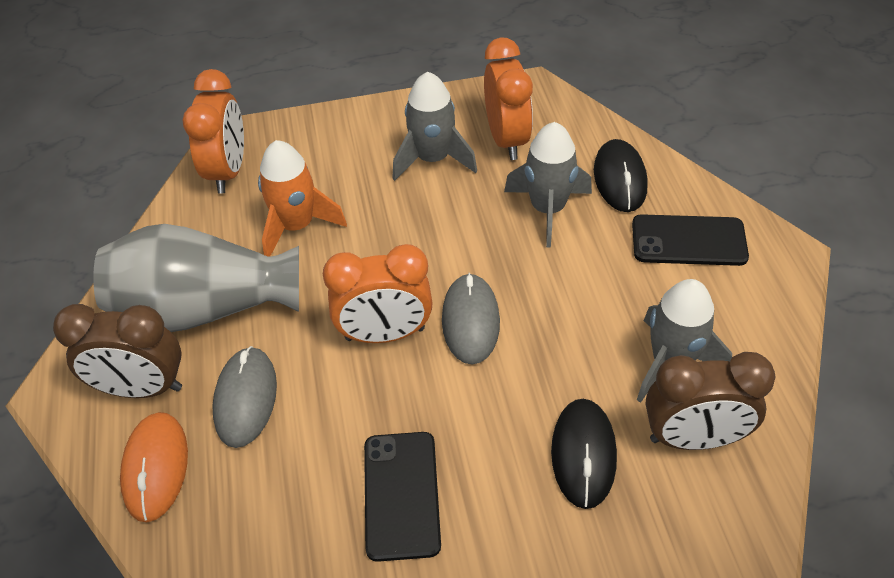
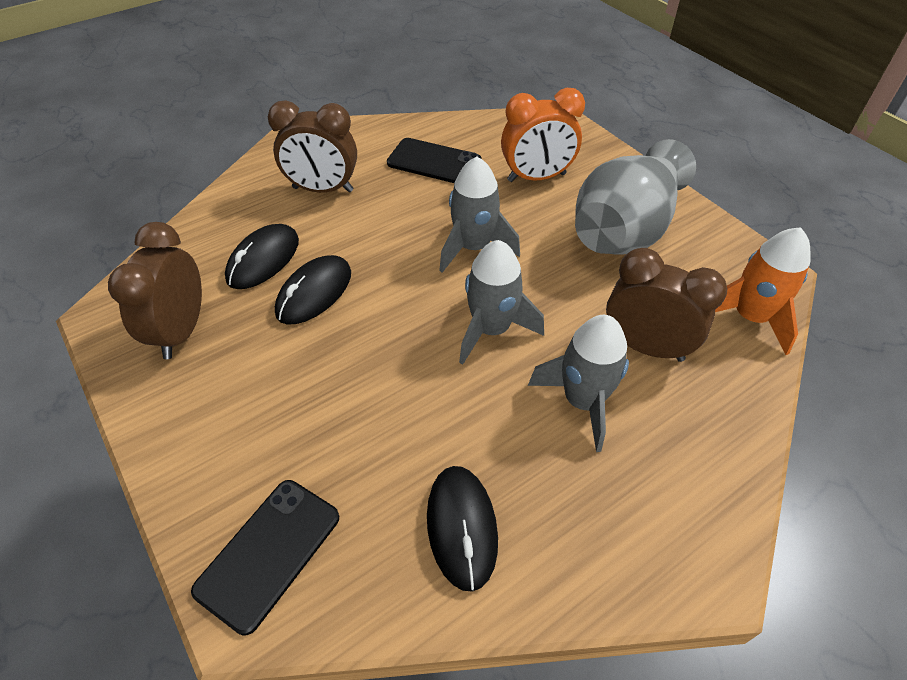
black mouse: 2 -> 3
brown clock: 2 -> 3
grey mouse: 2 -> 0
orange clock: 3 -> 1
orange mouse: 1 -> 0

